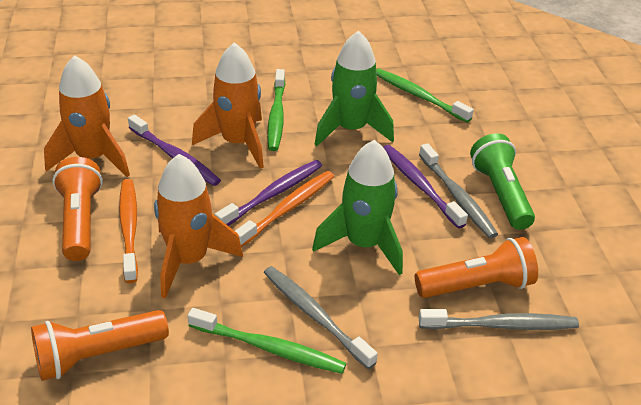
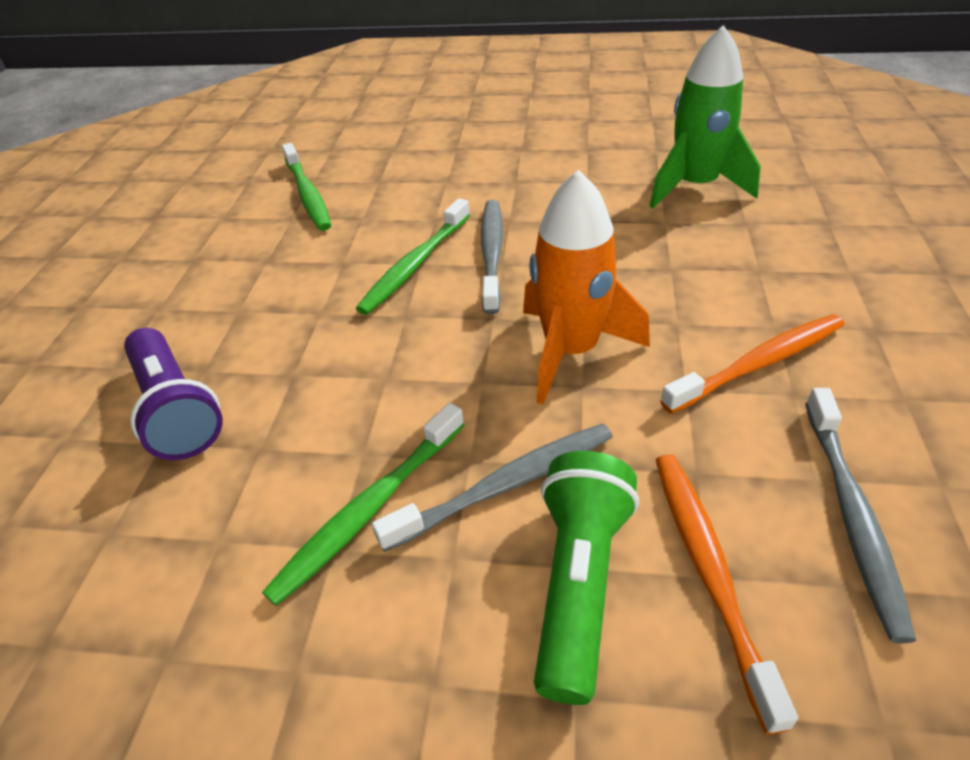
green rocket: 2 -> 1
orange flashlight: 3 -> 0
orange rocket: 3 -> 1
purple flashlight: 0 -> 1
purple toothbrush: 3 -> 0

